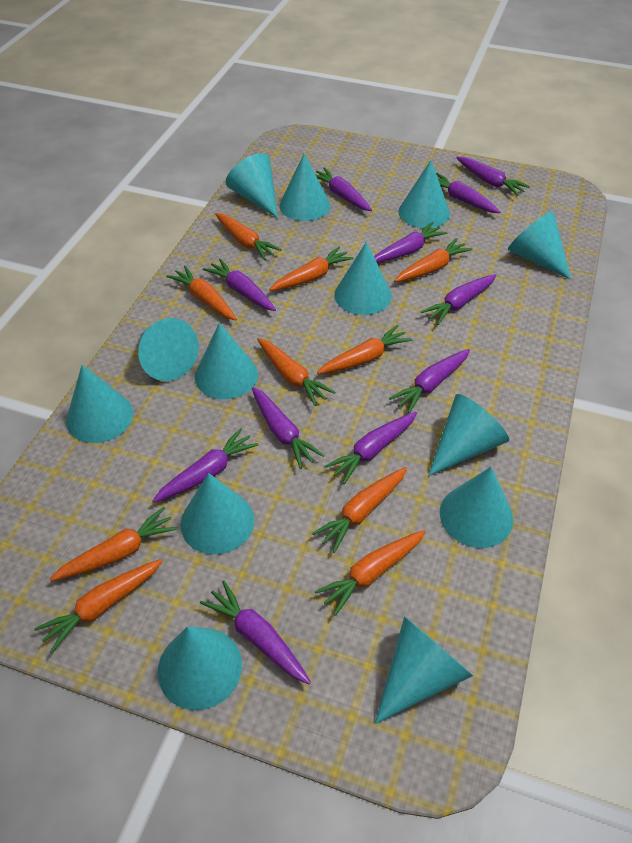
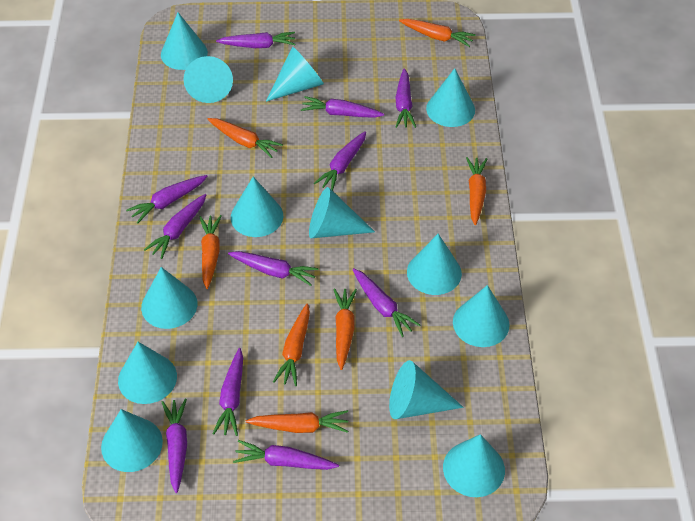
orange carrot: 10 -> 7

